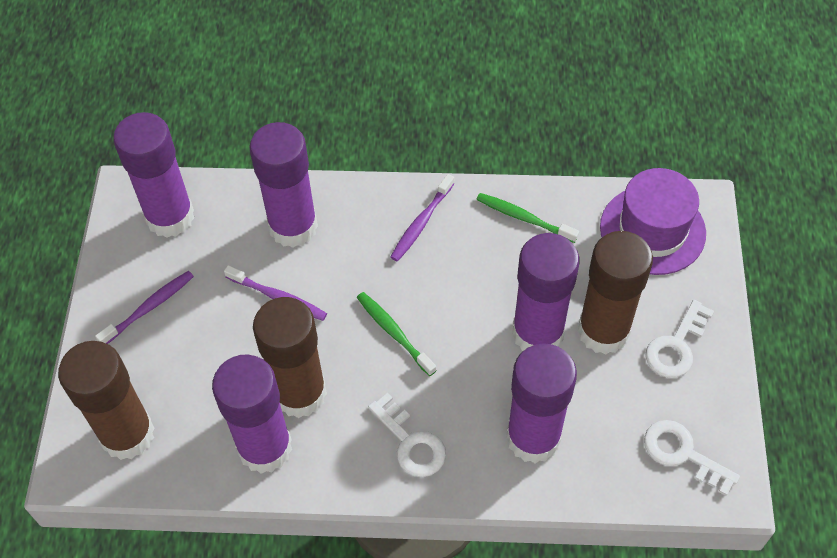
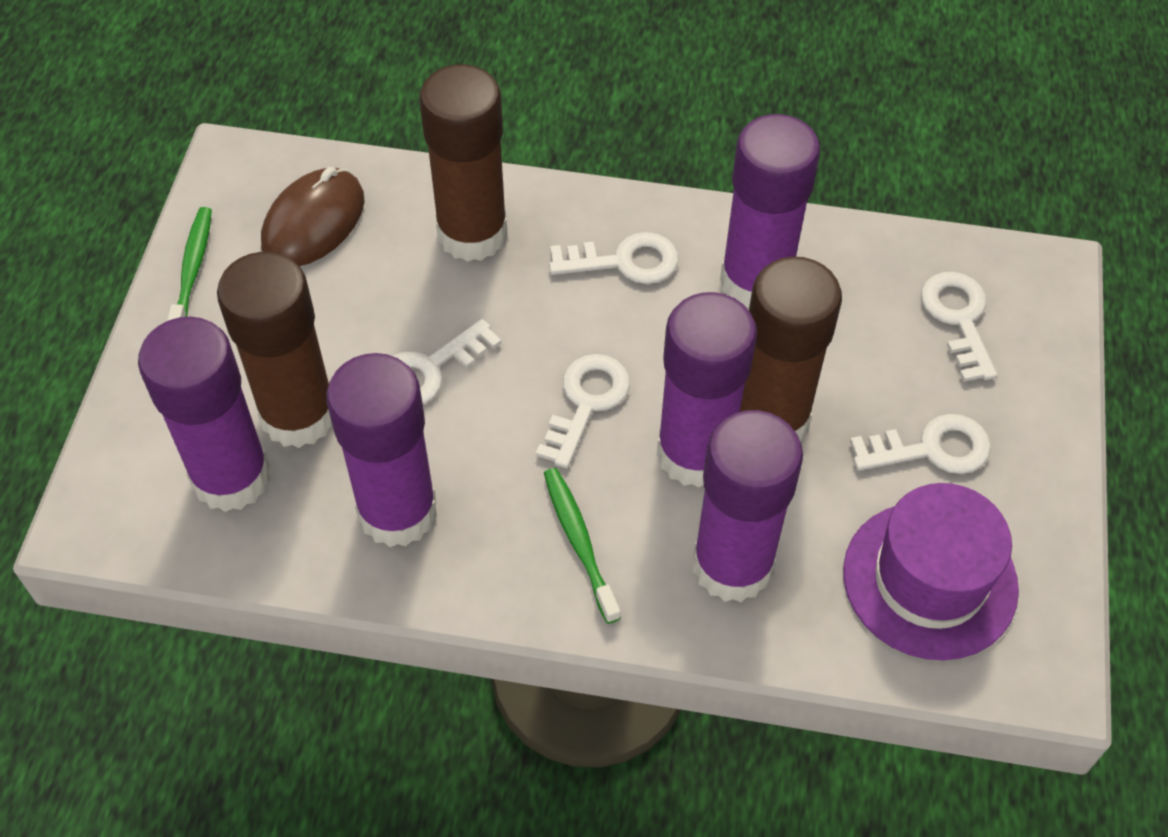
brown mouse: 0 -> 1
purple toothbrush: 3 -> 0
white key: 3 -> 5

